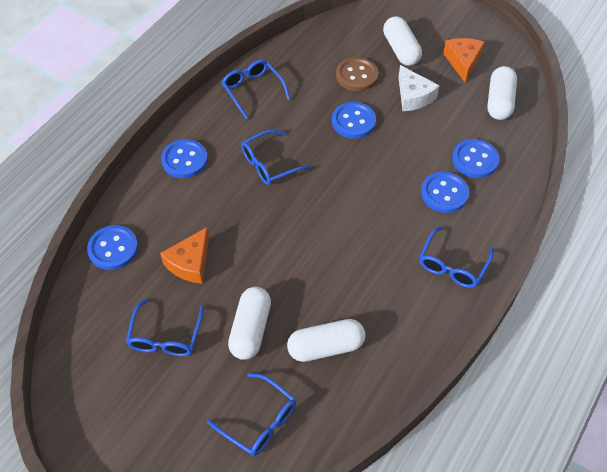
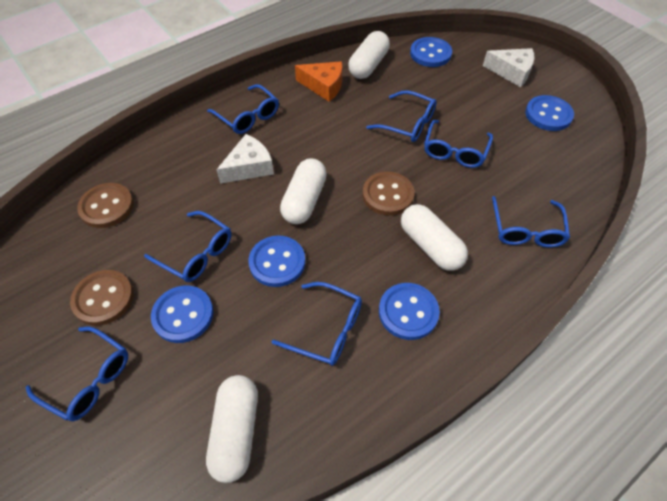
blue glasses: 5 -> 7
brown button: 1 -> 3
orange cheese: 2 -> 1
white cheese: 1 -> 2

